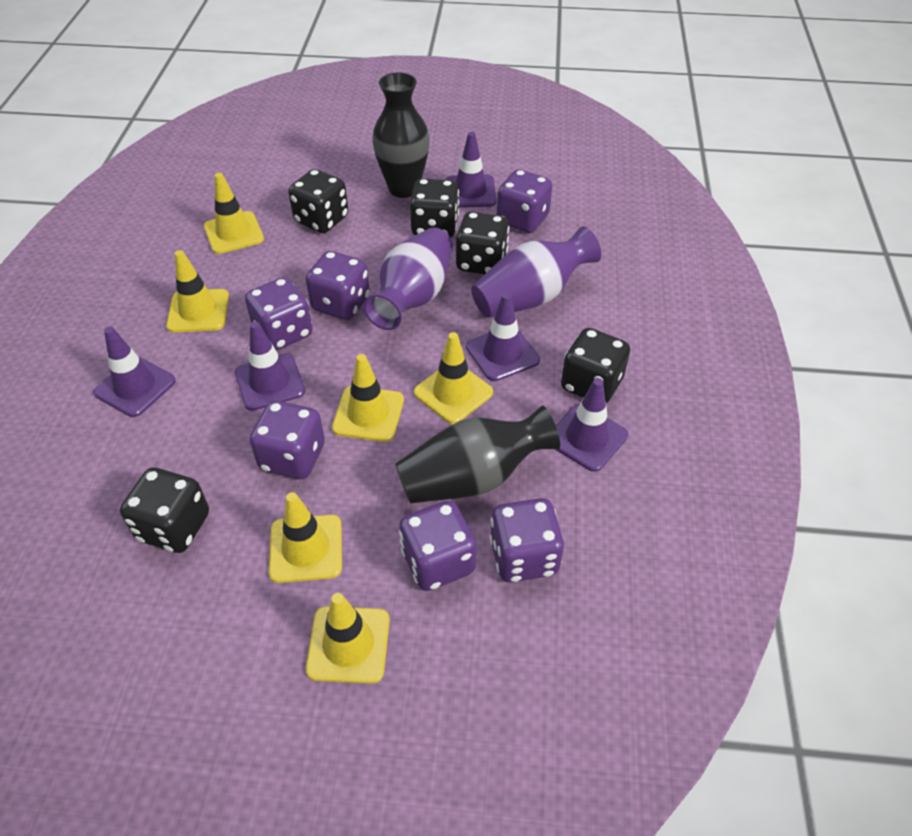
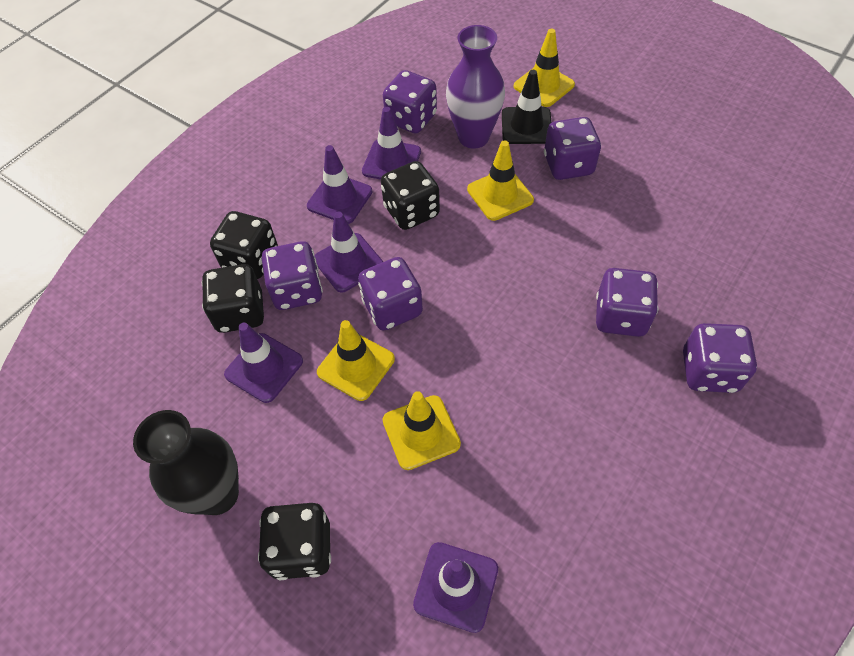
black dice: 5 -> 4
black traffic cone: 0 -> 1
black vase: 2 -> 1
purple vase: 2 -> 1
yellow traffic cone: 6 -> 4

